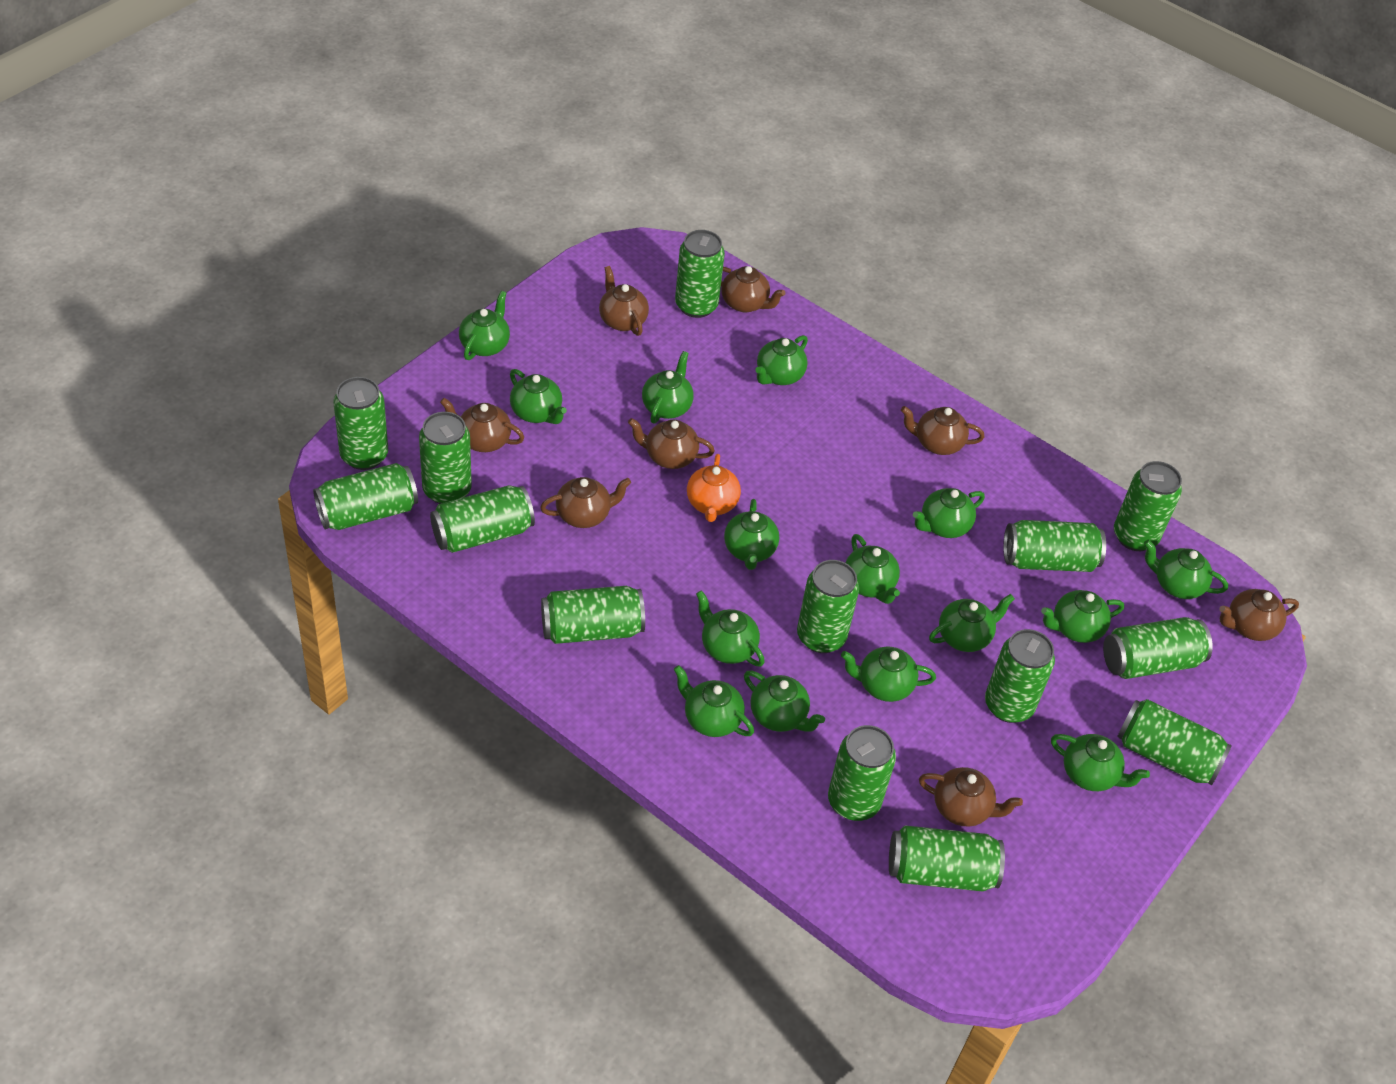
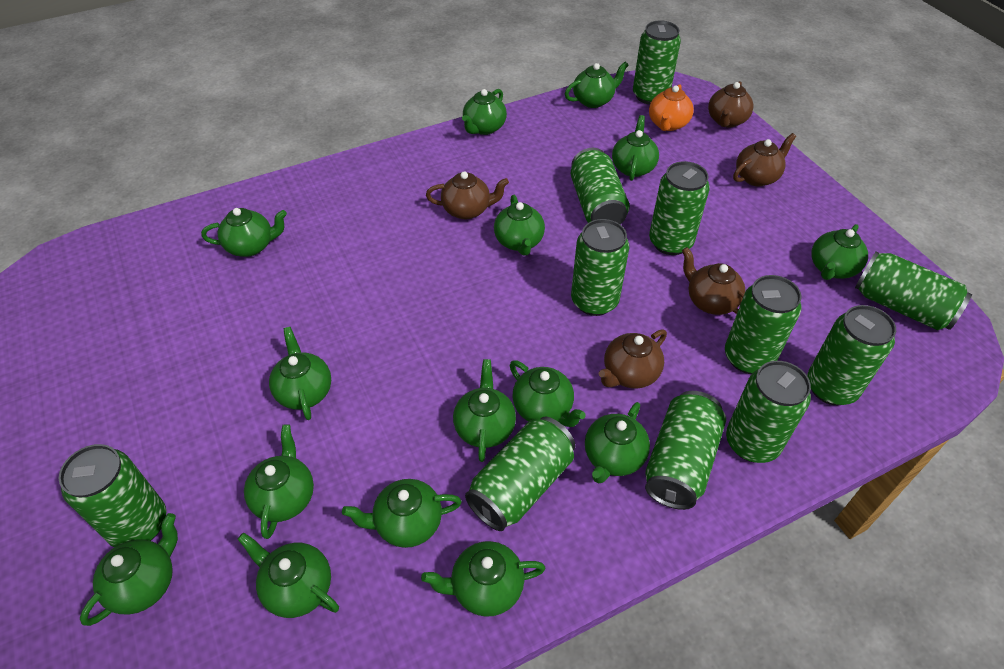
brown teapot: 8 -> 5
green can: 14 -> 11

